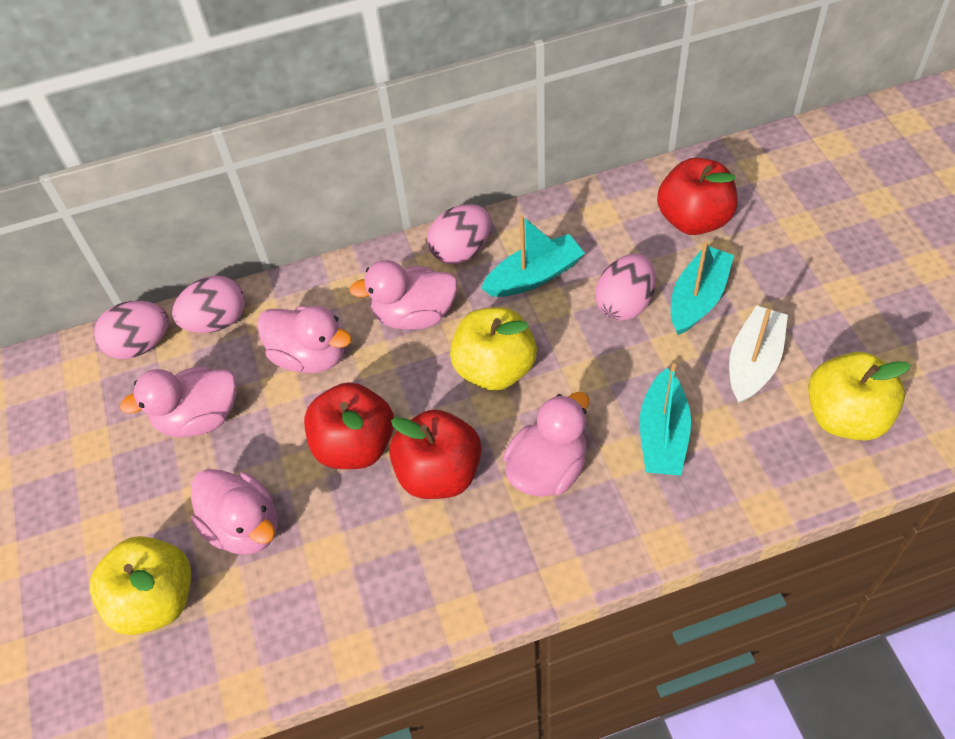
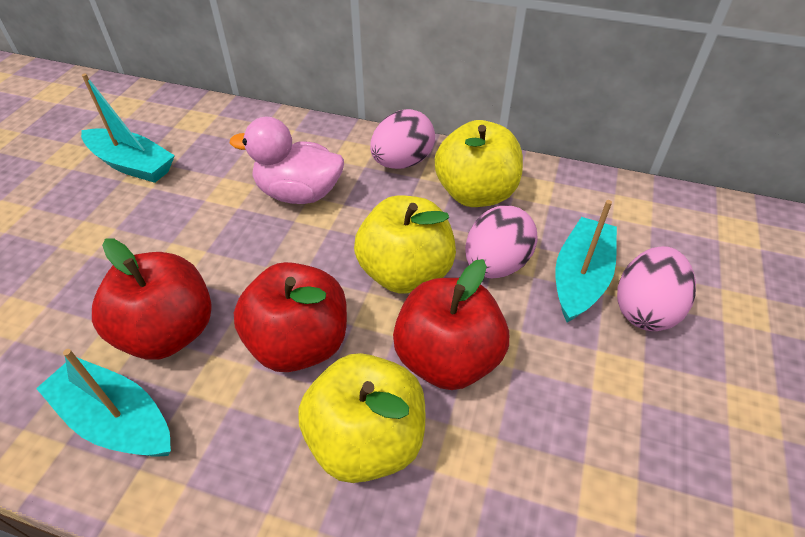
pink duck: 5 -> 1
pink egg: 4 -> 3
white boat: 1 -> 0

